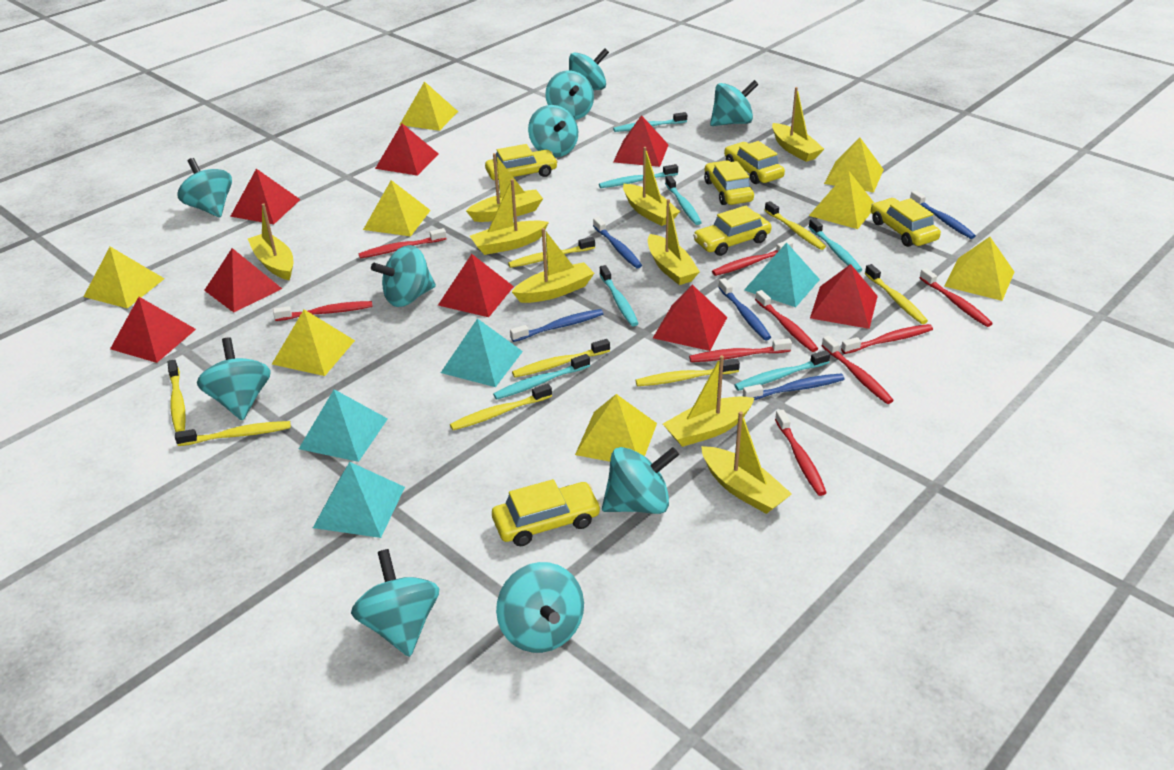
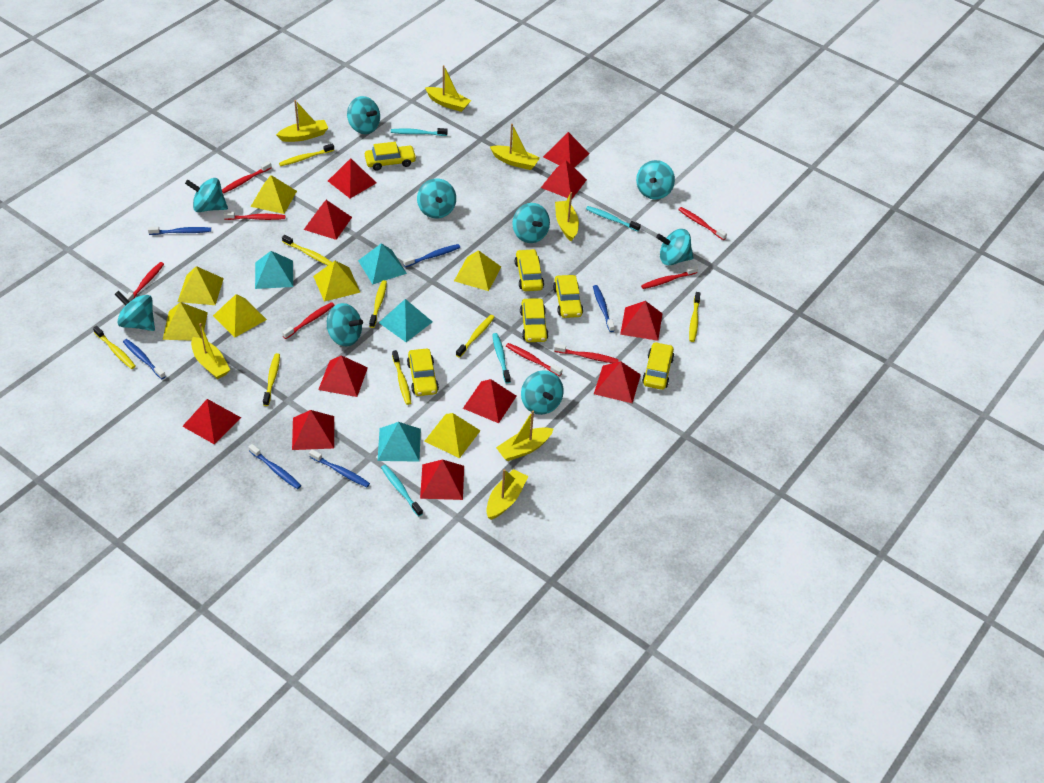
blue toothbrush: 5 -> 6
red pyramid: 8 -> 11
red toothbrush: 9 -> 8
turquoise spinning top: 10 -> 9
turquoise toothbrush: 7 -> 4
yellow boat: 9 -> 7
yellow pyramid: 8 -> 7

